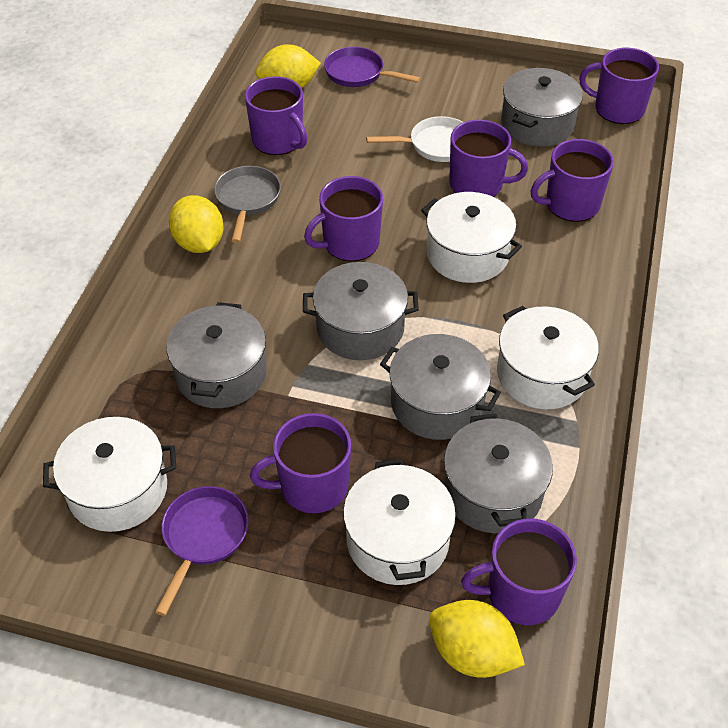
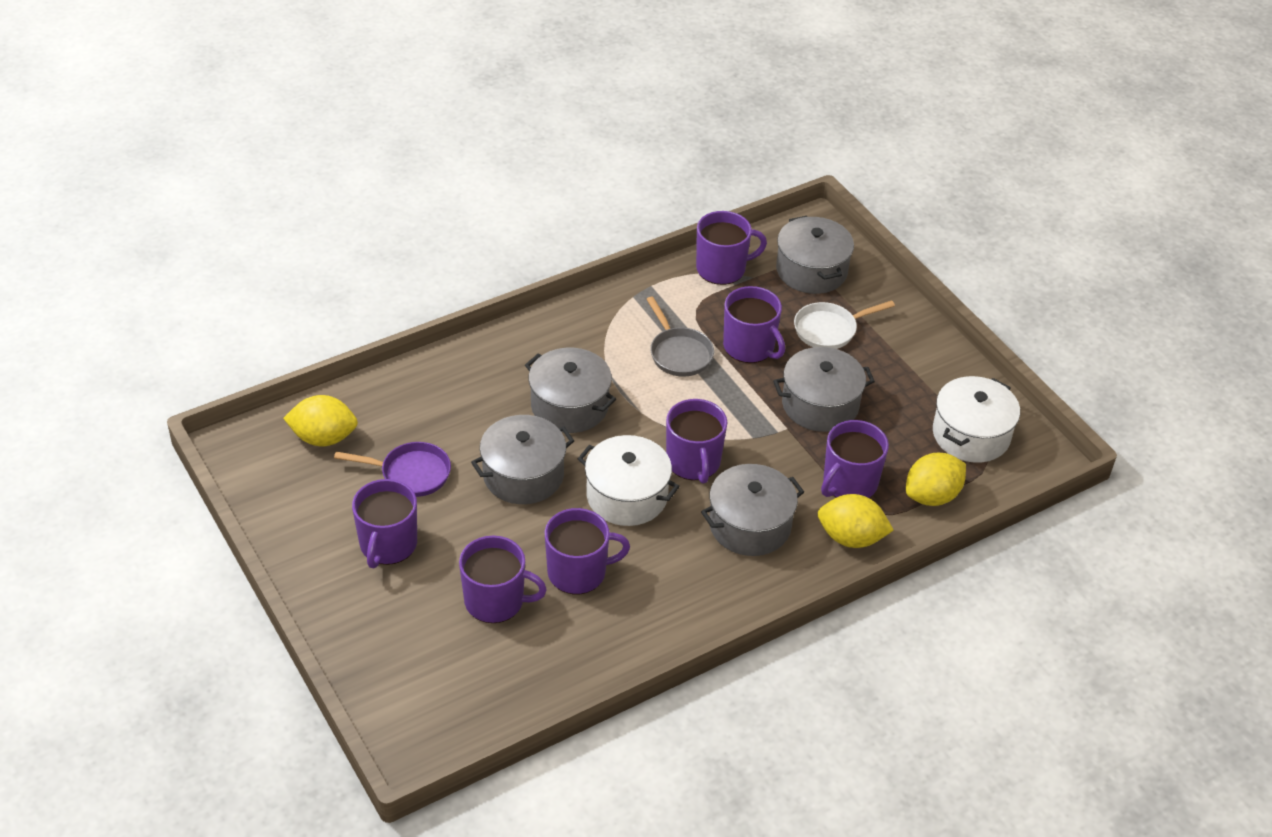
purple pan: 2 -> 1
white pot: 4 -> 2

